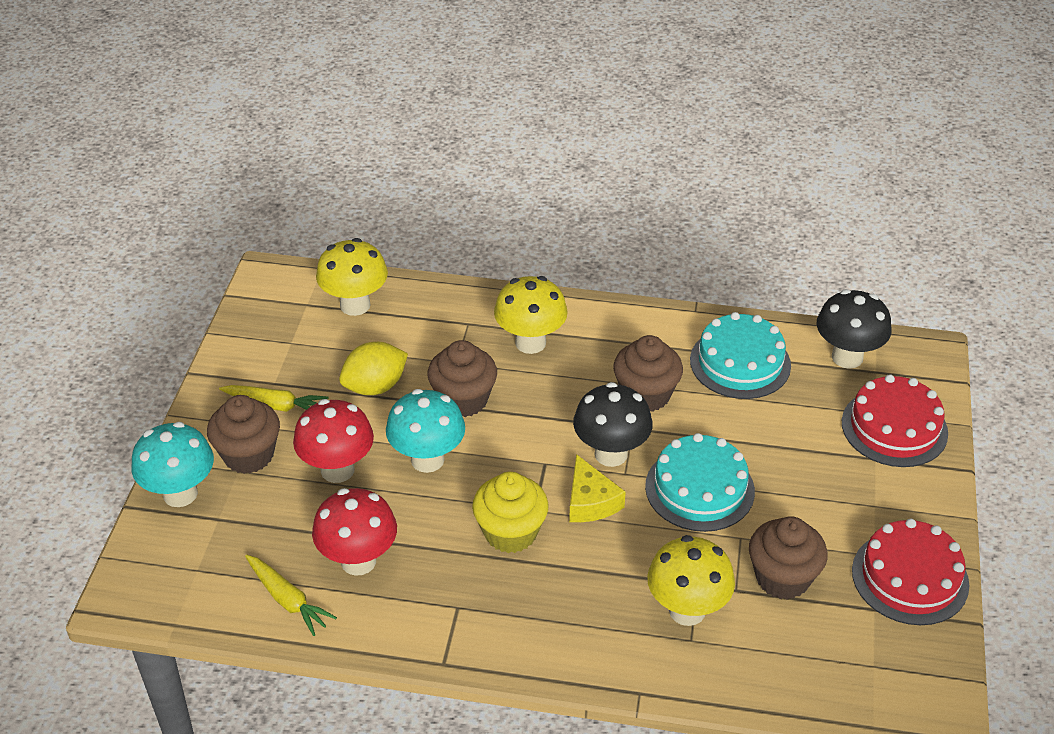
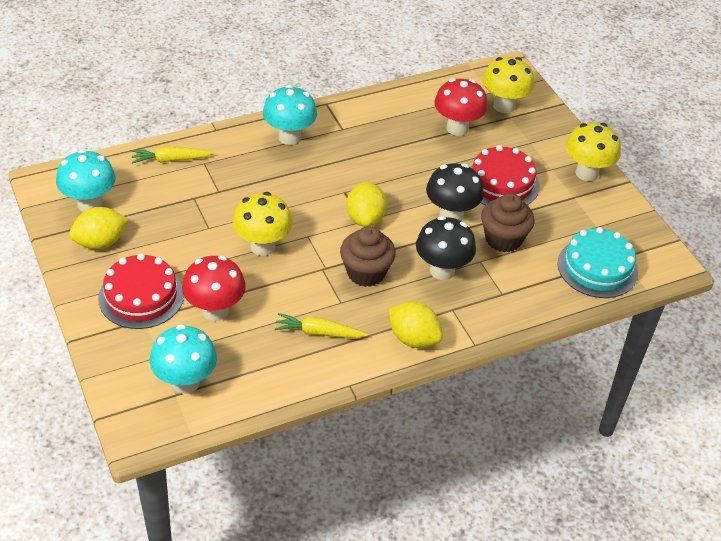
brown cupcake: 4 -> 2
turquoise cake: 2 -> 1
turquoise mushroom: 2 -> 3
yellow cheese: 1 -> 0
yellow cupcake: 1 -> 0
yellow lemon: 1 -> 3

